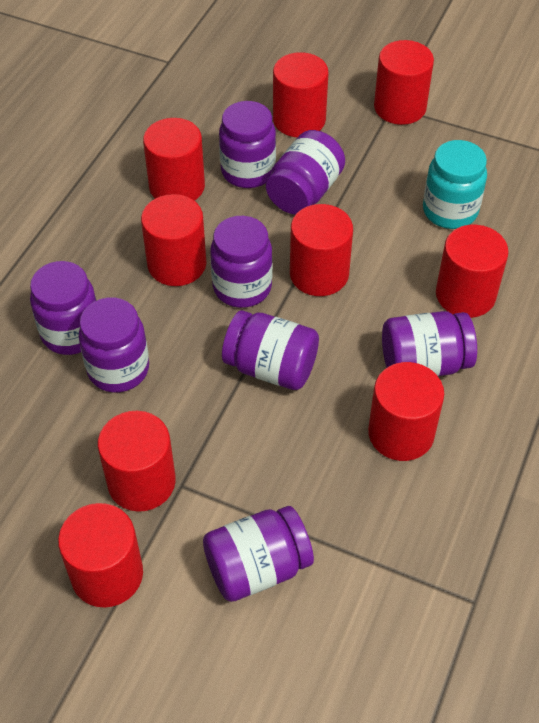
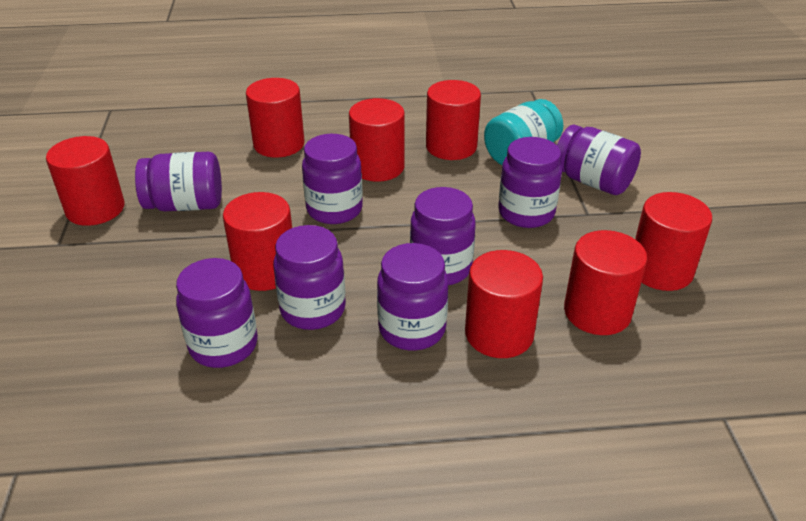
red cylinder: 9 -> 8

